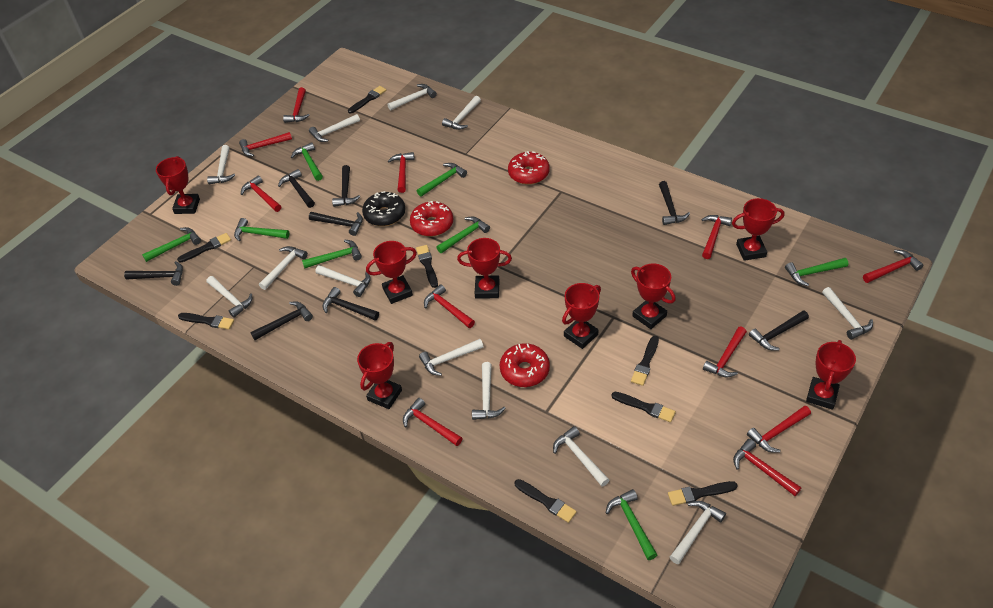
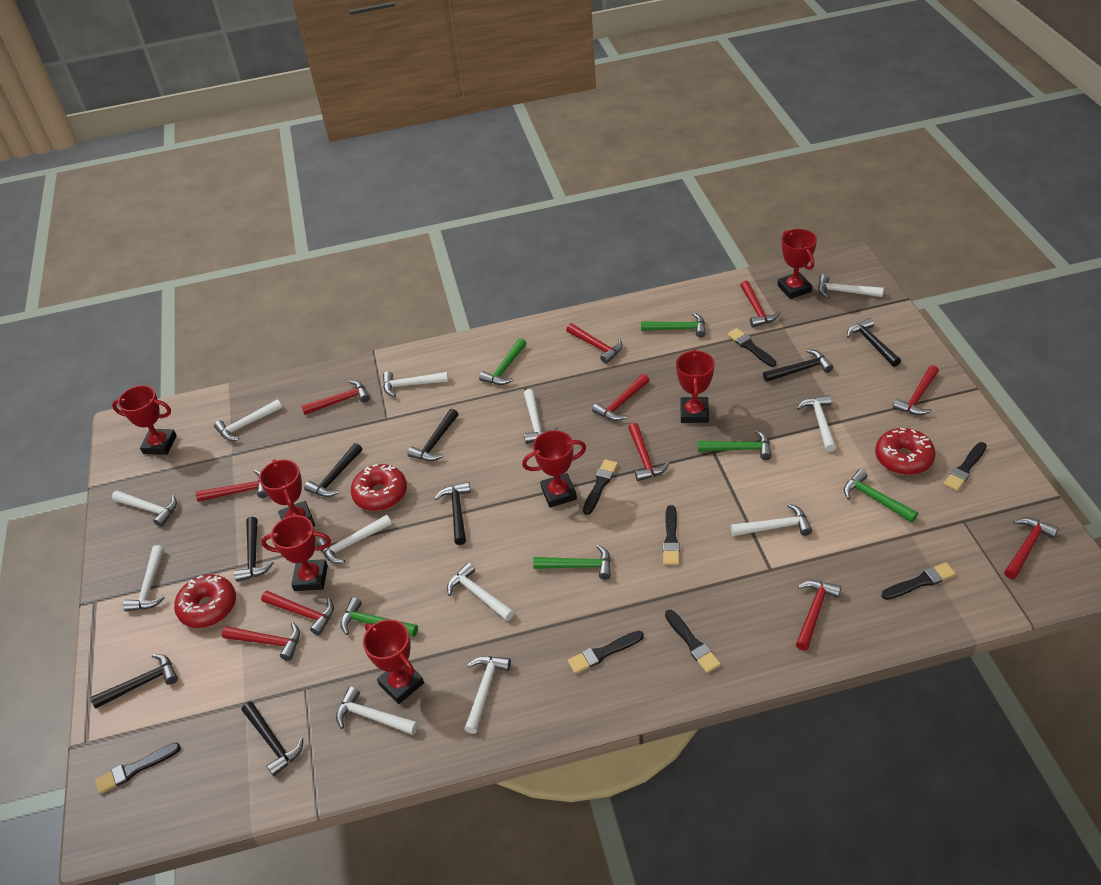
black donut: 1 -> 0
green hammer: 8 -> 6
red trophy: 8 -> 7

